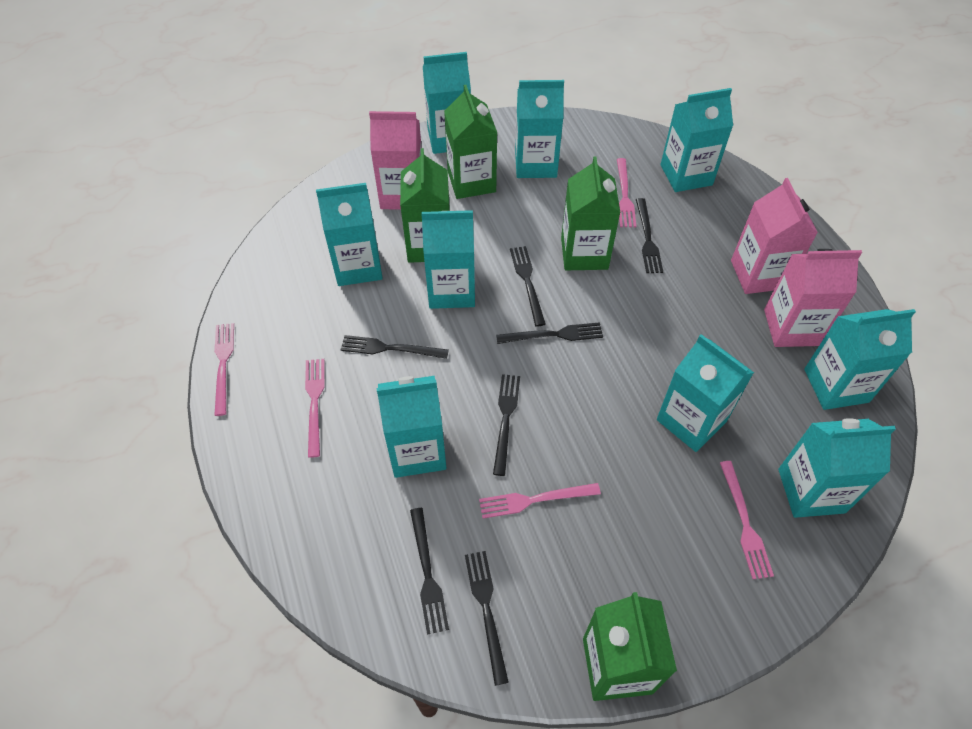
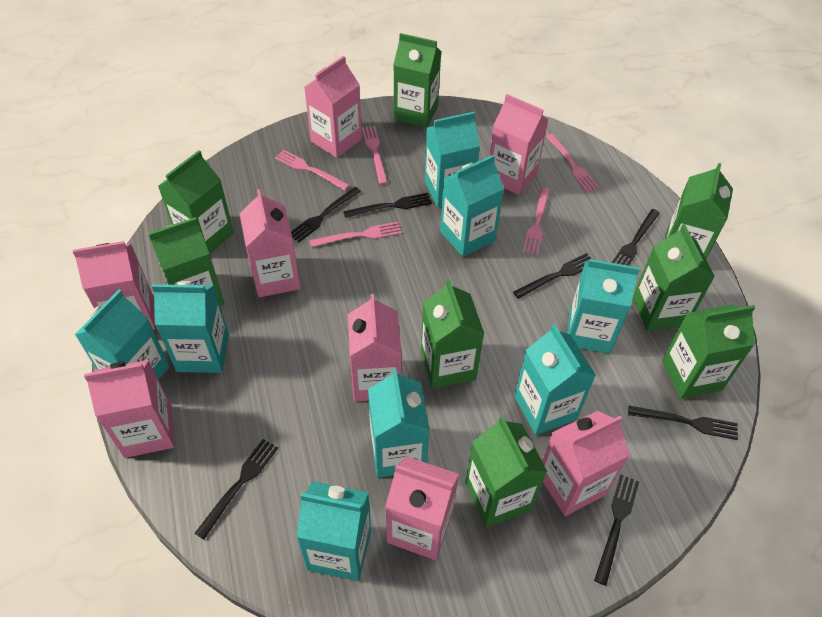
green carton: 4 -> 8
pink carton: 3 -> 8
turquoise carton: 9 -> 8

